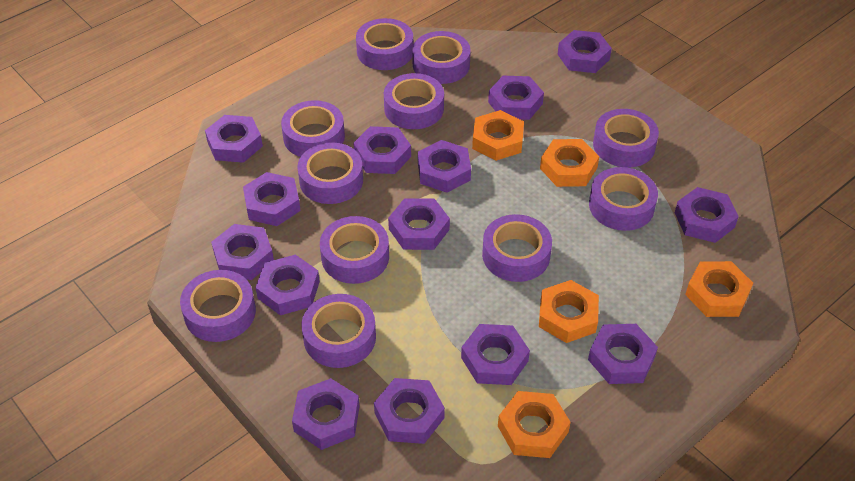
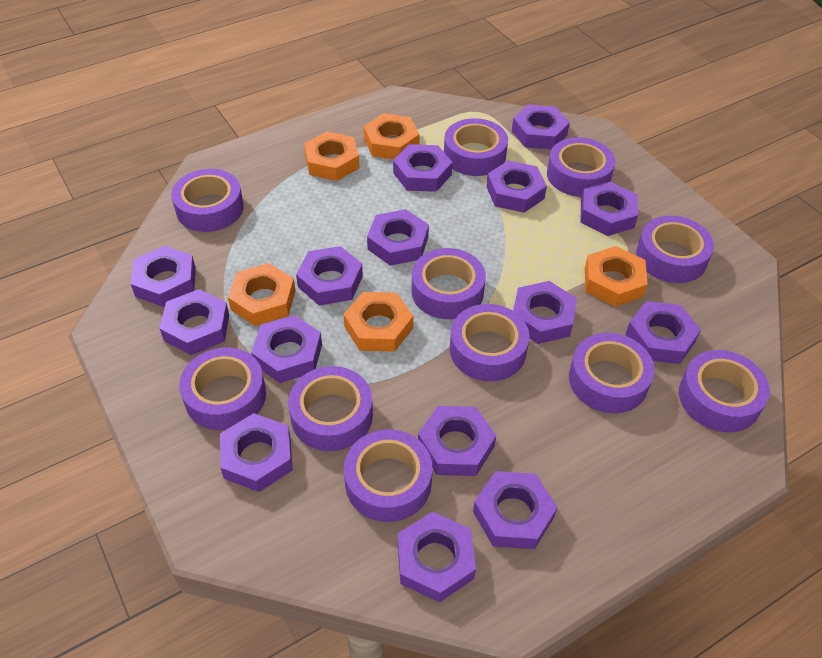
purple nut: 14 -> 15

